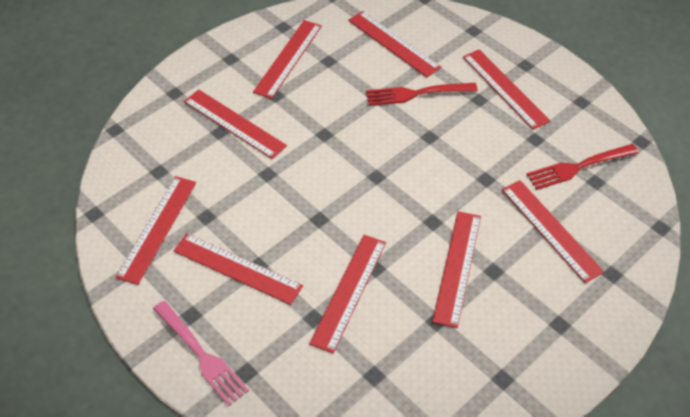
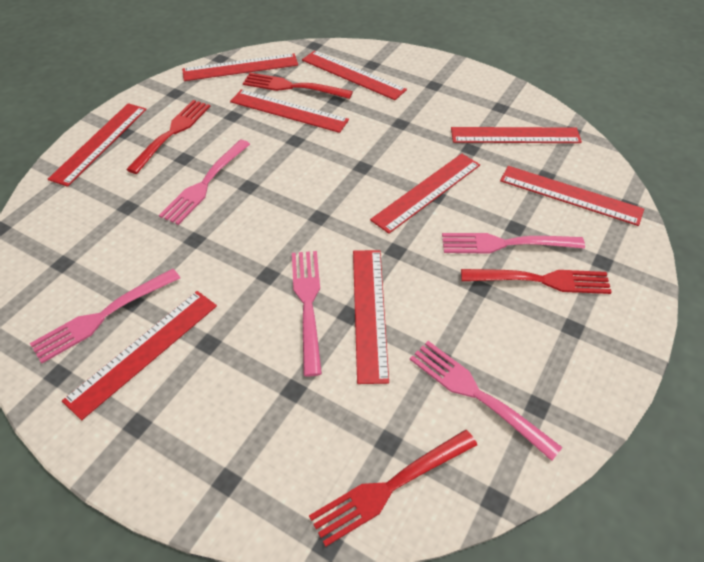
pink fork: 1 -> 5
red fork: 2 -> 4

